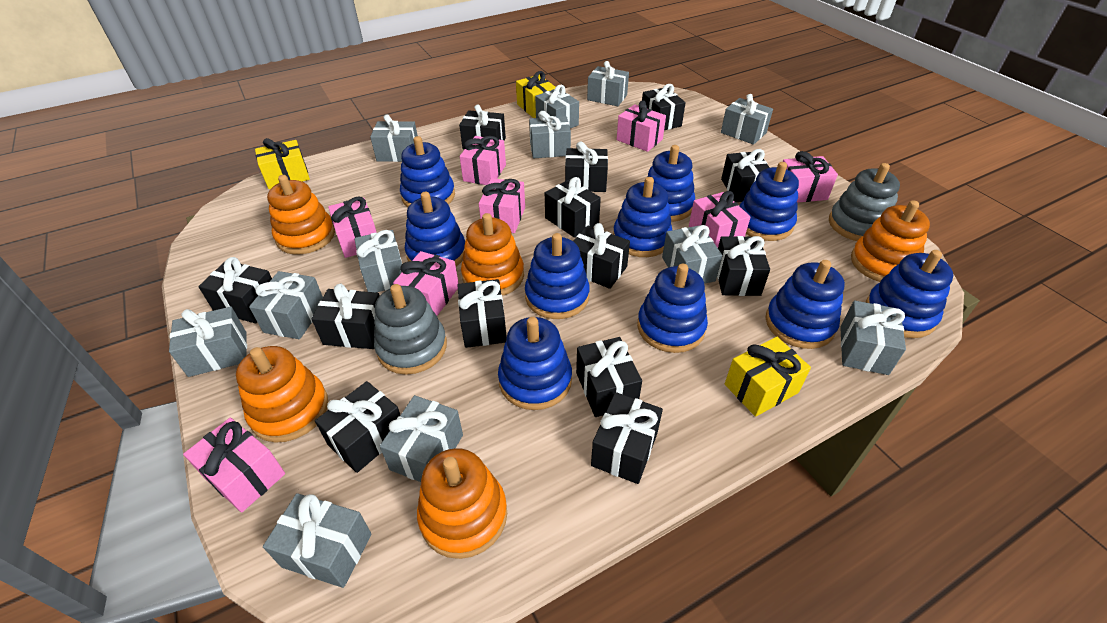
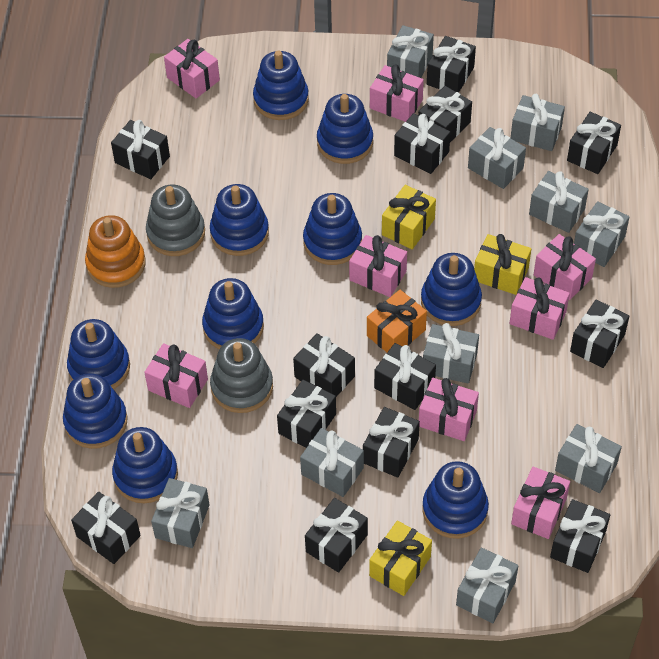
grey gift: 12 -> 10
orange gift: 0 -> 1
orange stacking toy: 5 -> 1

